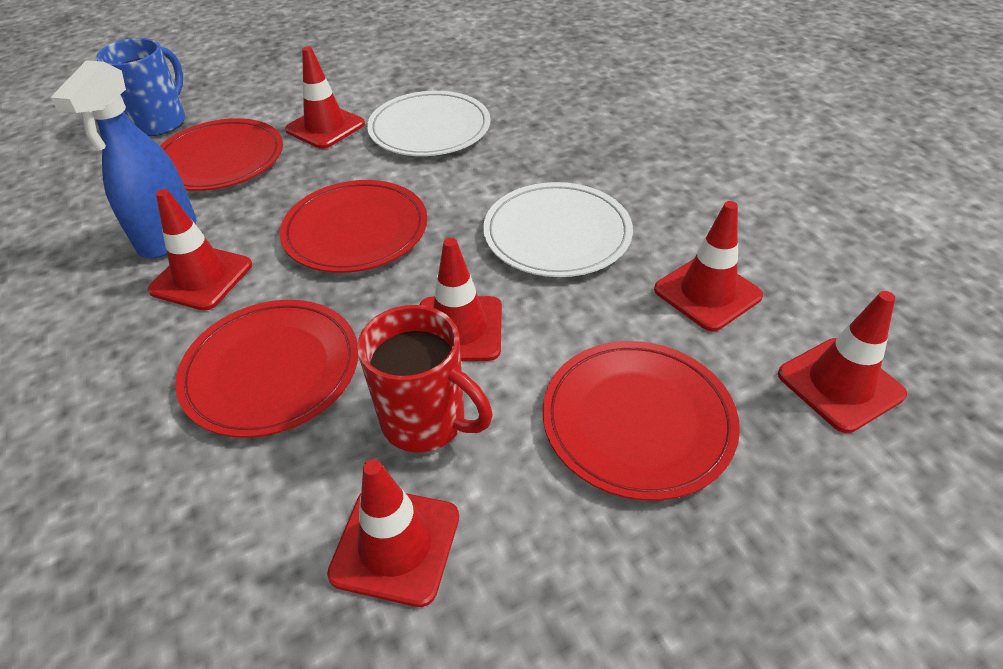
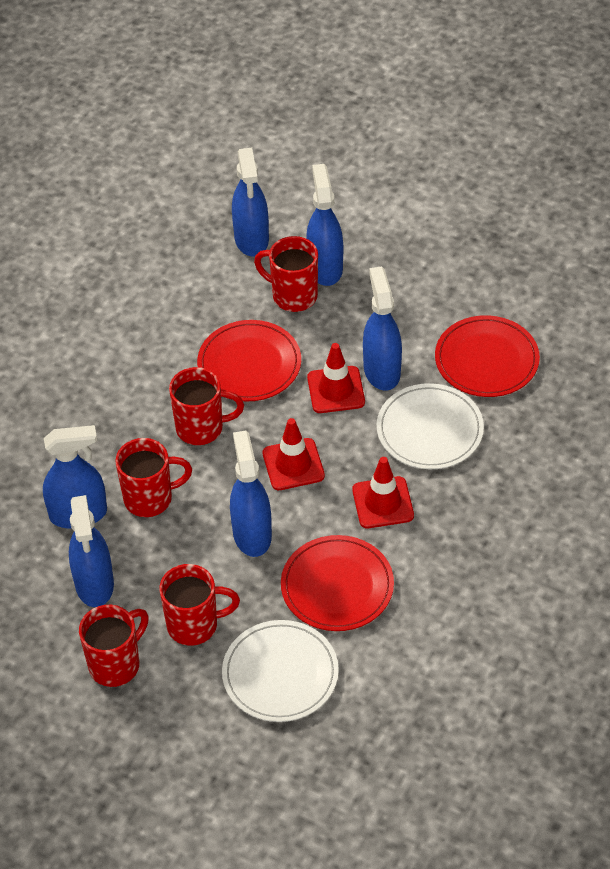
blue mug: 1 -> 0
blue spray bottle: 1 -> 6
red mug: 1 -> 5
red plate: 4 -> 3
red traffic cone: 6 -> 3

